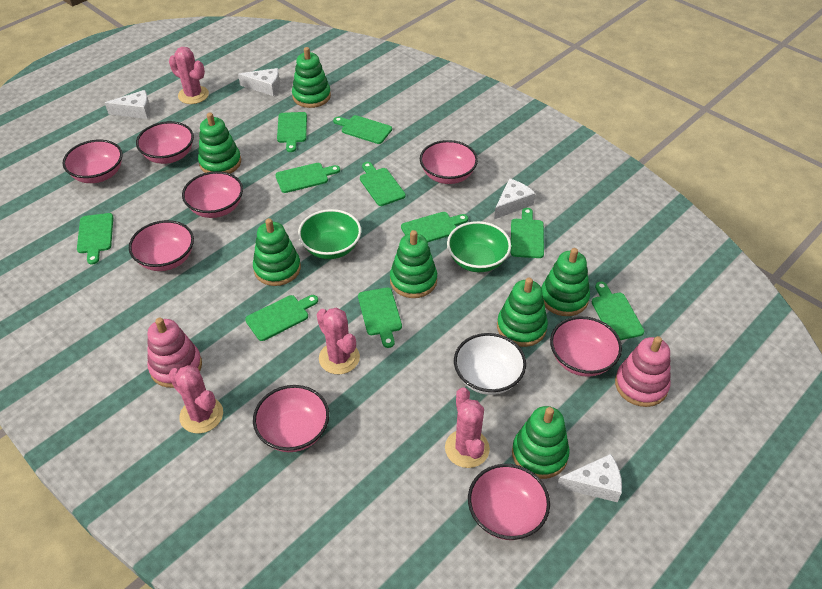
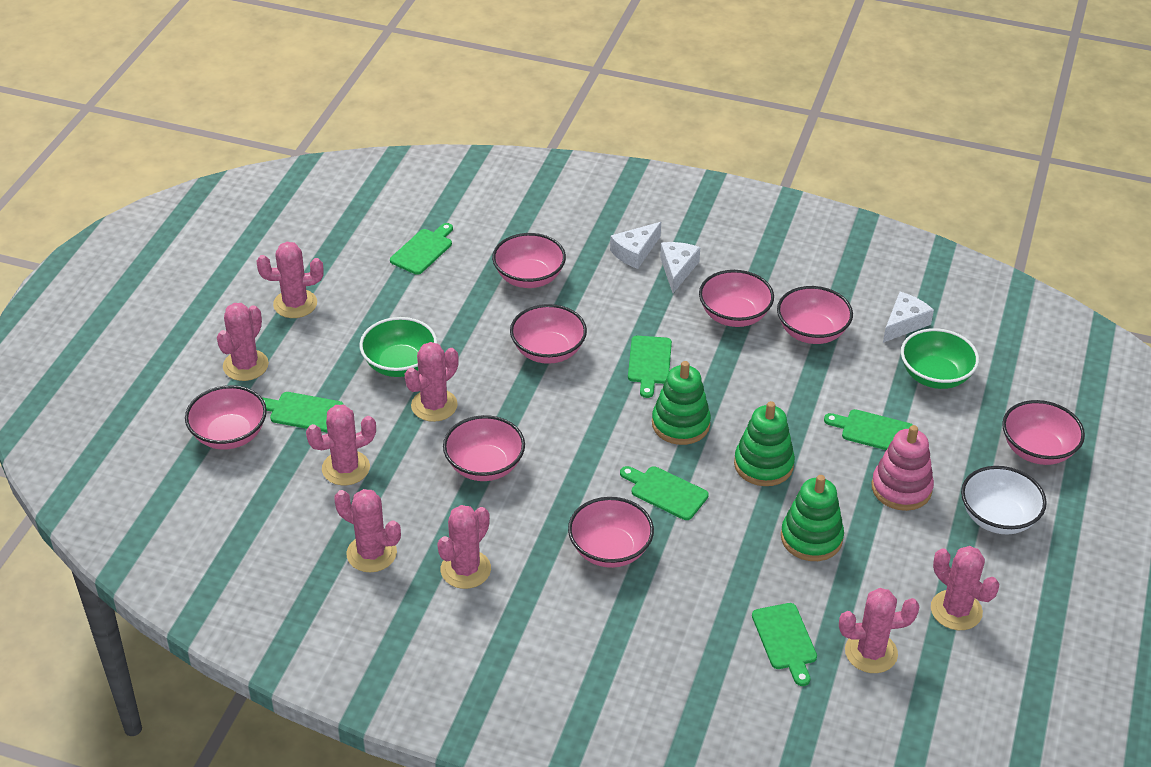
green cutting board: 10 -> 6
green stacking toy: 7 -> 3
pink cactus: 4 -> 8
pink stacking toy: 2 -> 1
white cheese: 4 -> 3

